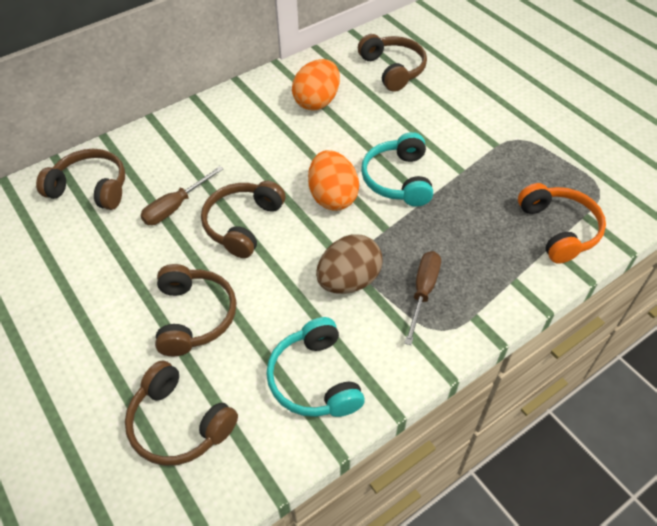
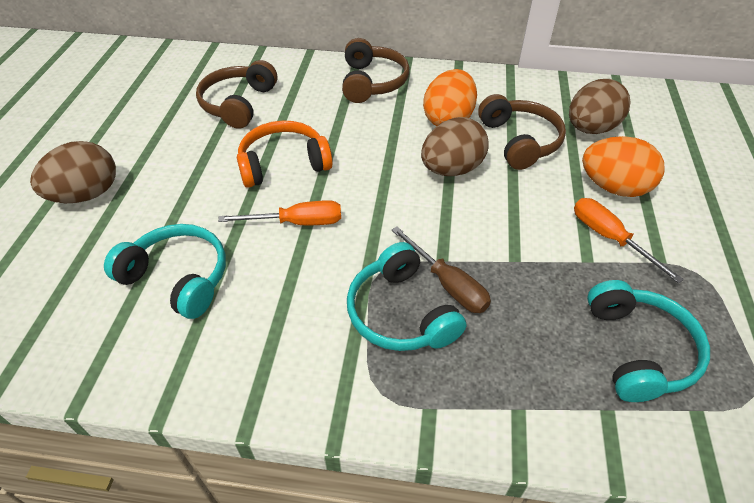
brown egg: 1 -> 3
brown headphones: 5 -> 3
brown screwdriver: 2 -> 1
orange screwdriver: 0 -> 2
turquoise headphones: 2 -> 3

